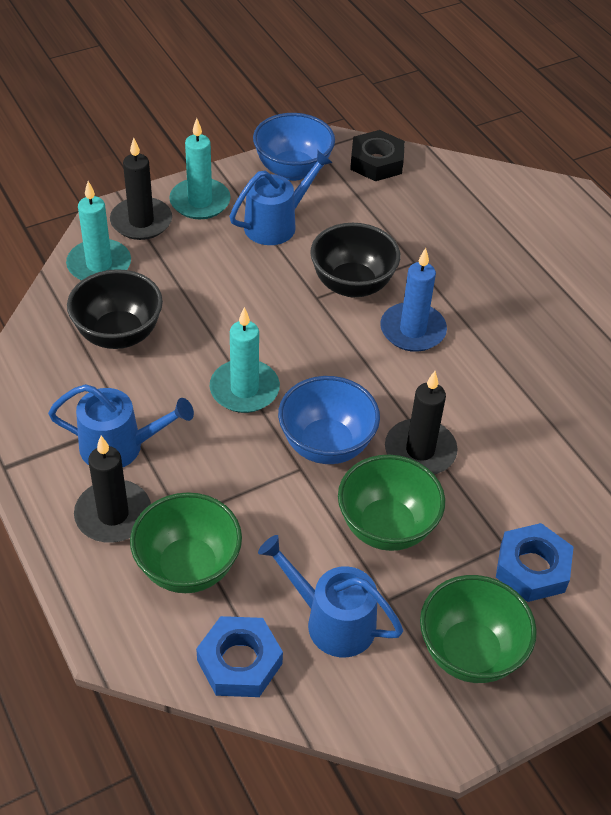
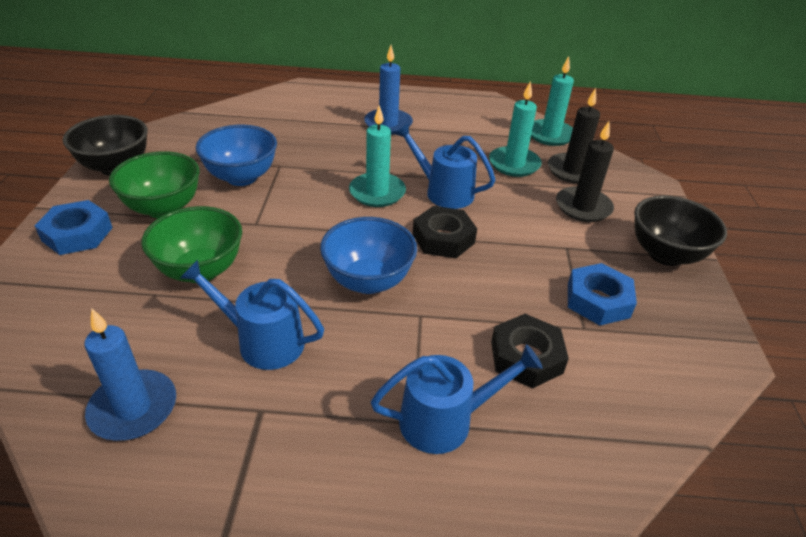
black candle: 3 -> 2
black nut: 1 -> 2
blue candle: 1 -> 2
green bowl: 3 -> 2

